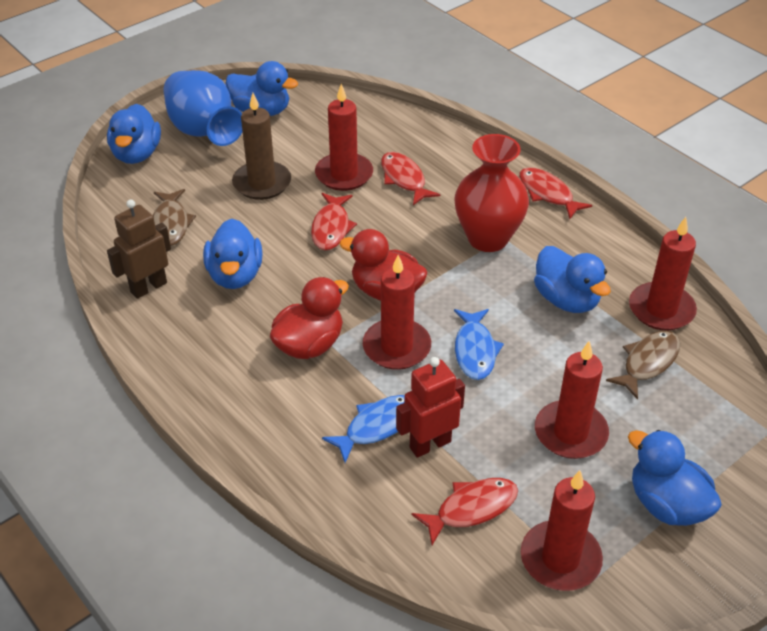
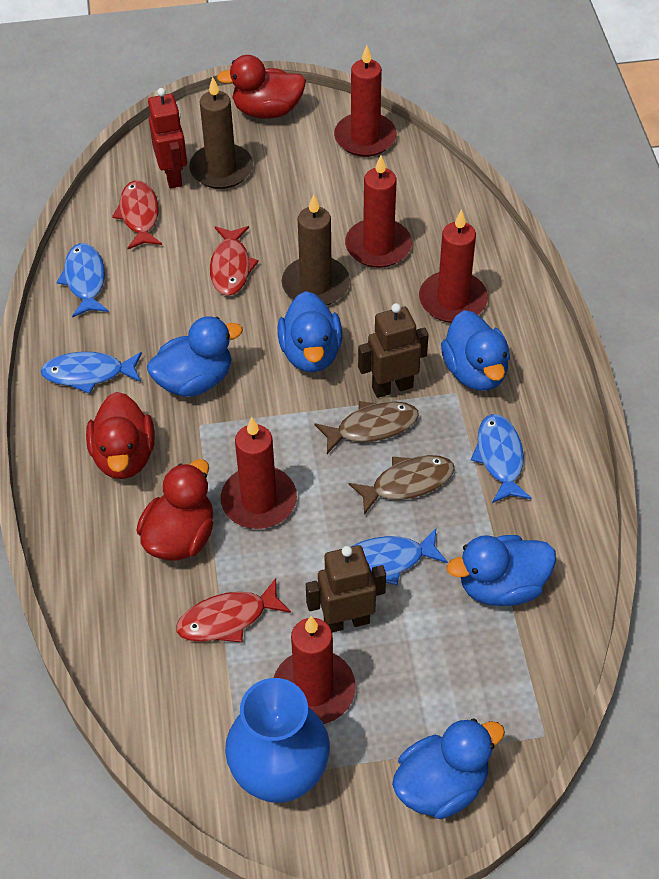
blue fish: 2 -> 4
brown candle: 1 -> 2
brown robot: 1 -> 2
red duck: 2 -> 3
red fish: 4 -> 3
red vase: 1 -> 0

